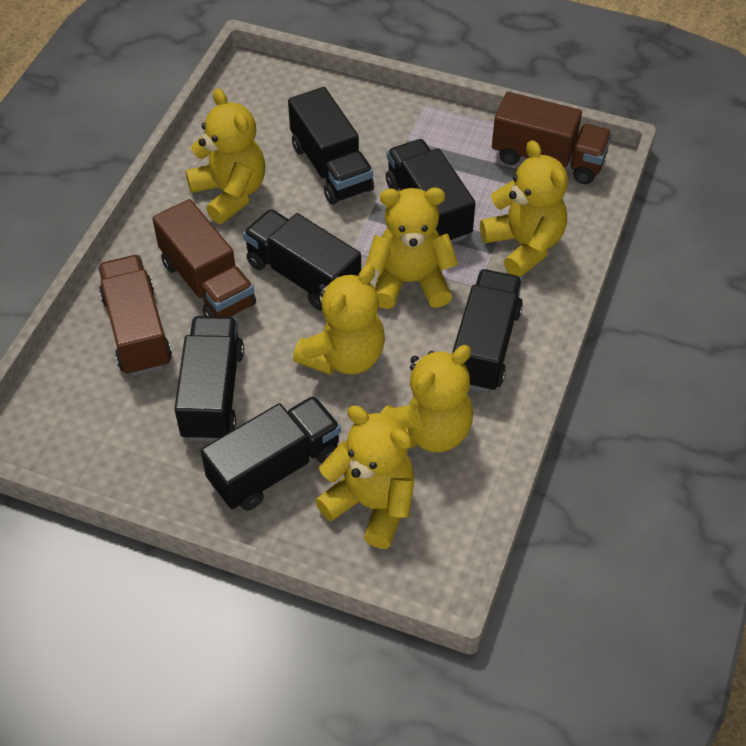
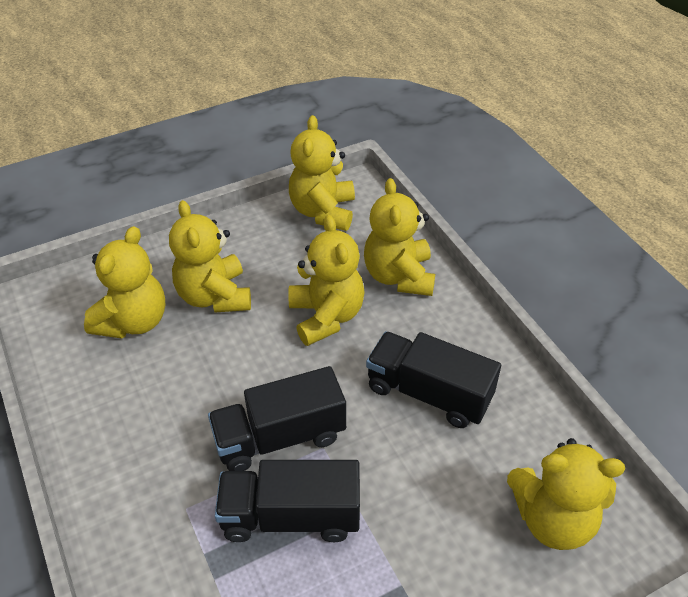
black truck: 6 -> 3
brown truck: 3 -> 0

